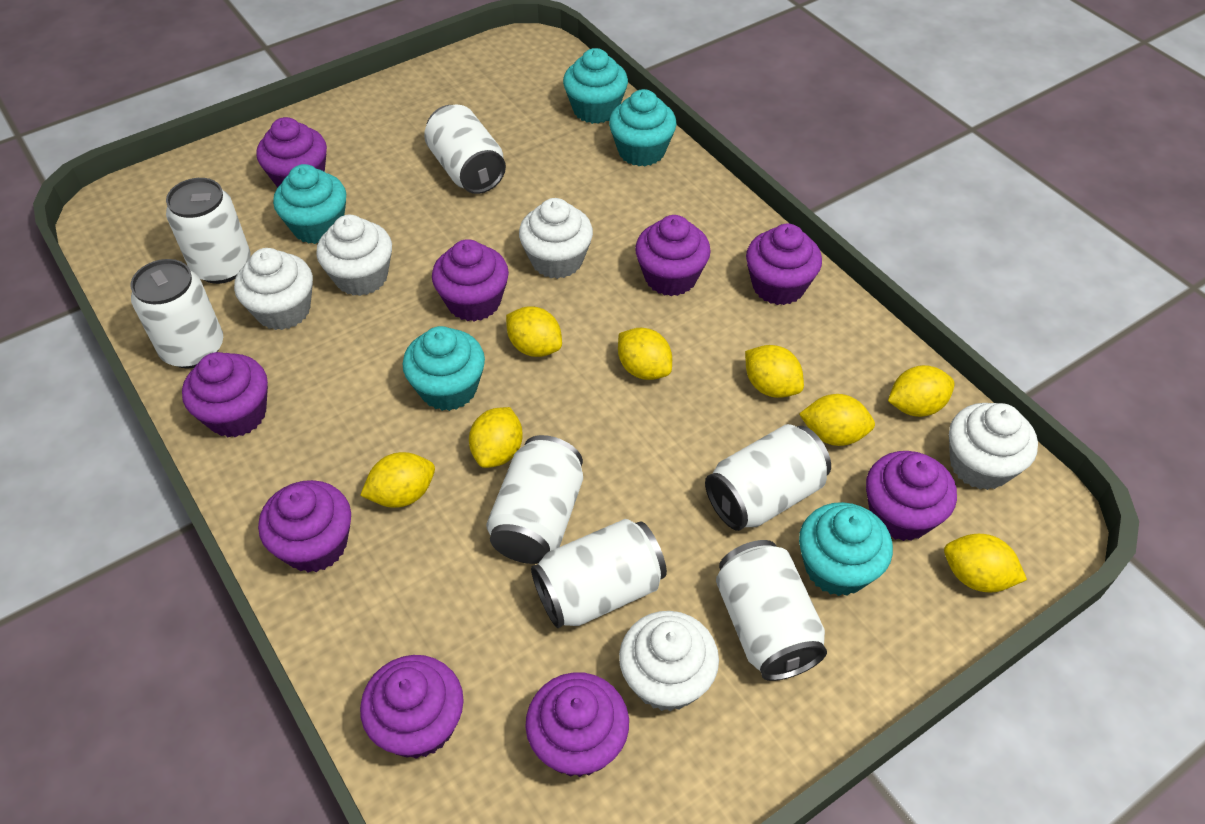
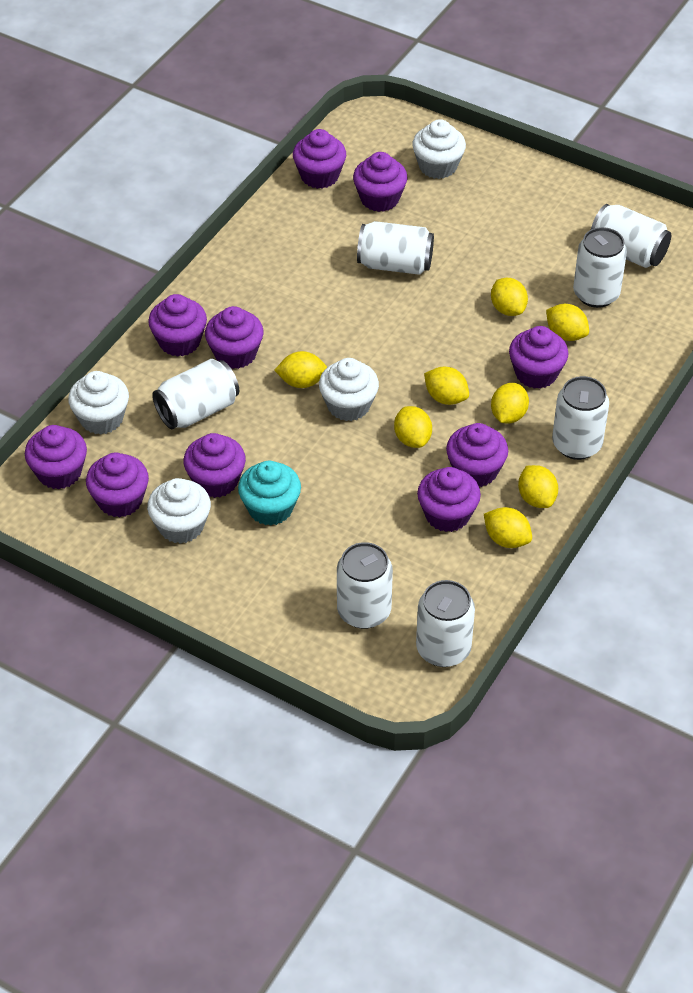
purple cupcake: 9 -> 10
turquoise cupcake: 5 -> 1
white cupcake: 5 -> 4

